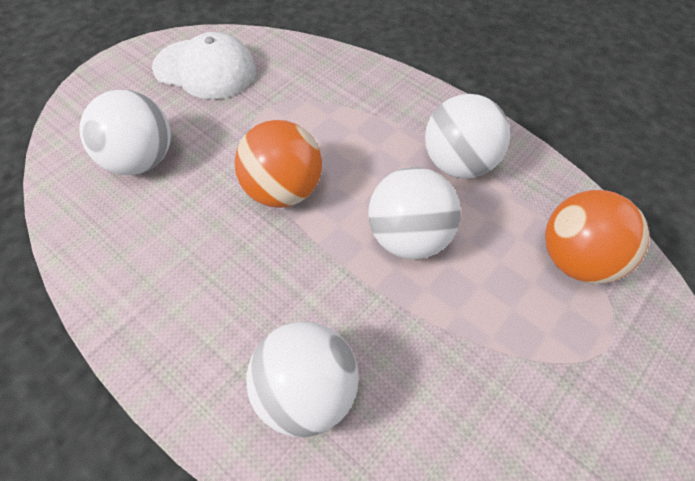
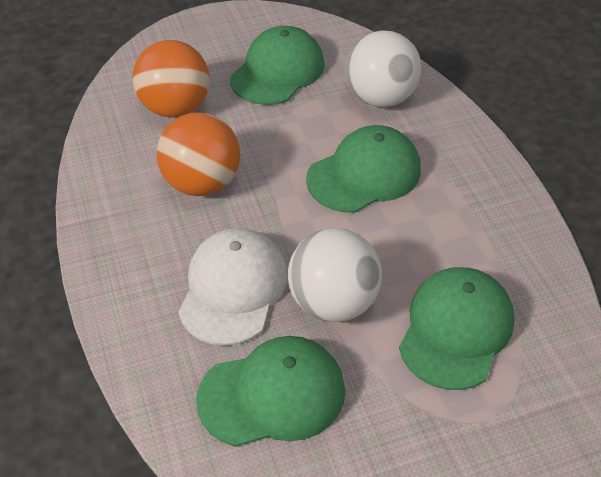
green cap: 0 -> 4
white ball: 4 -> 2

